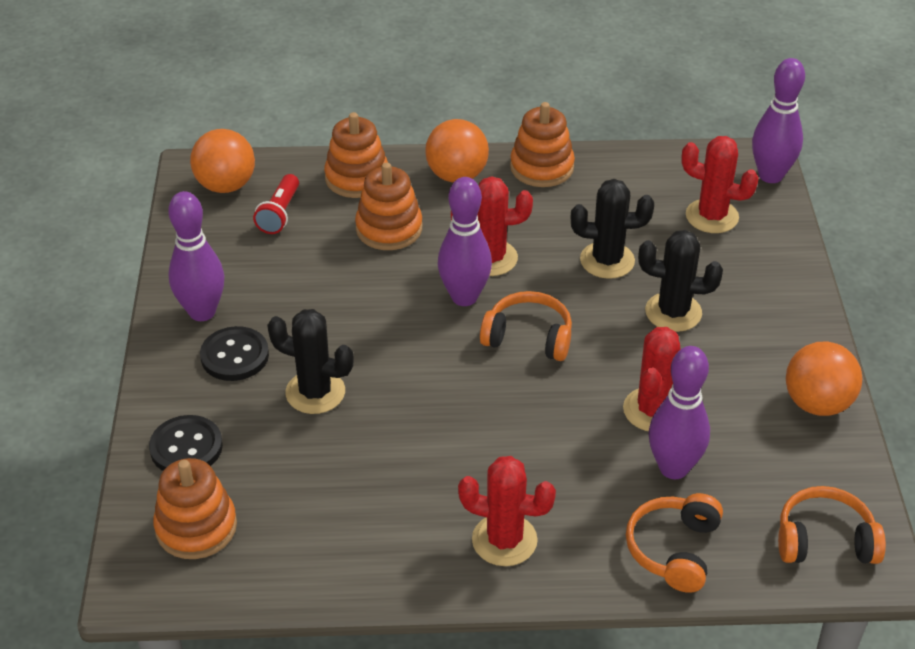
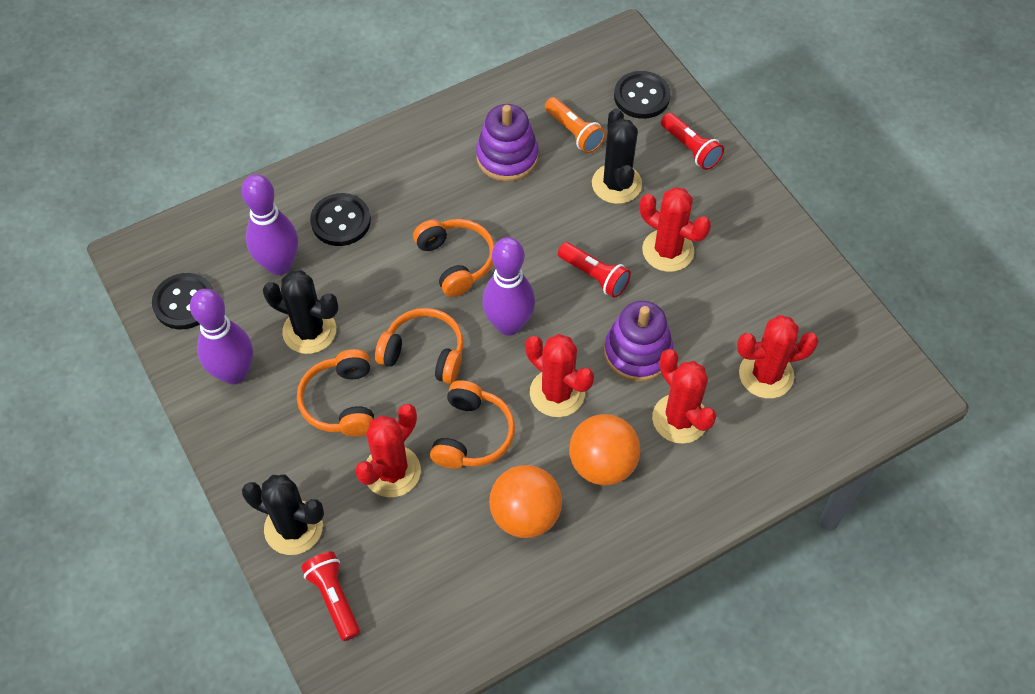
black button: 2 -> 3
orange ball: 3 -> 2
orange flashlight: 0 -> 1
orange headphones: 3 -> 4
orange stacking toy: 4 -> 0
purple bowling pin: 4 -> 3
purple stacking toy: 0 -> 2
red cactus: 4 -> 5
red flashlight: 1 -> 3

